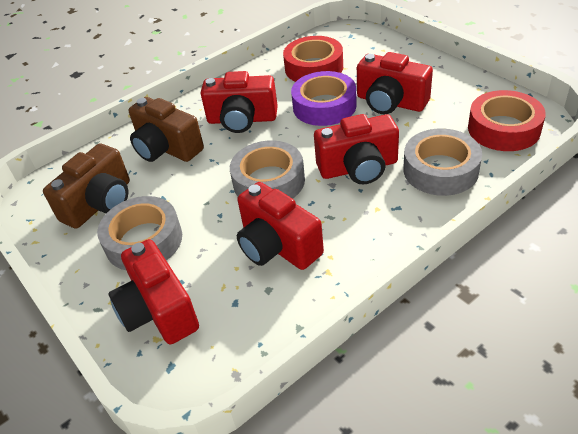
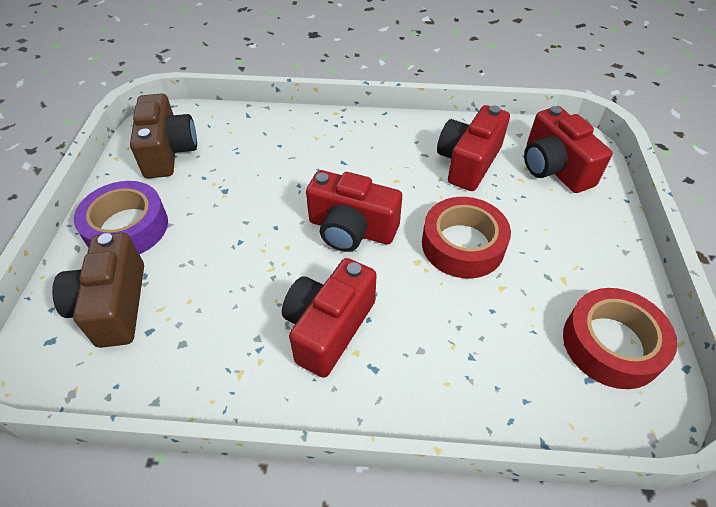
grey tape: 3 -> 0
red camera: 5 -> 4

